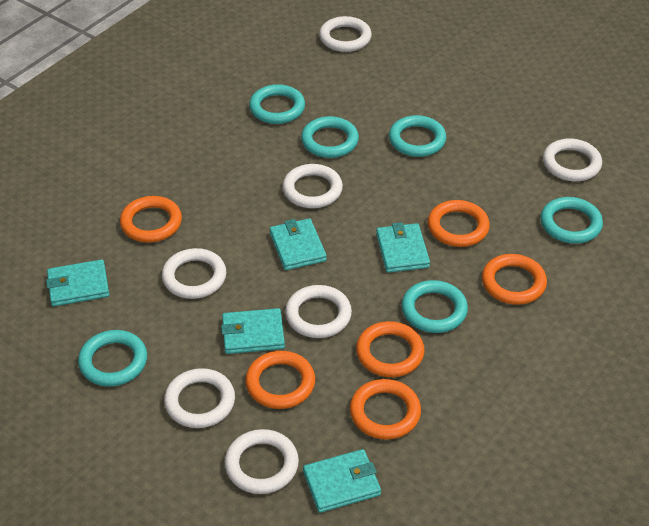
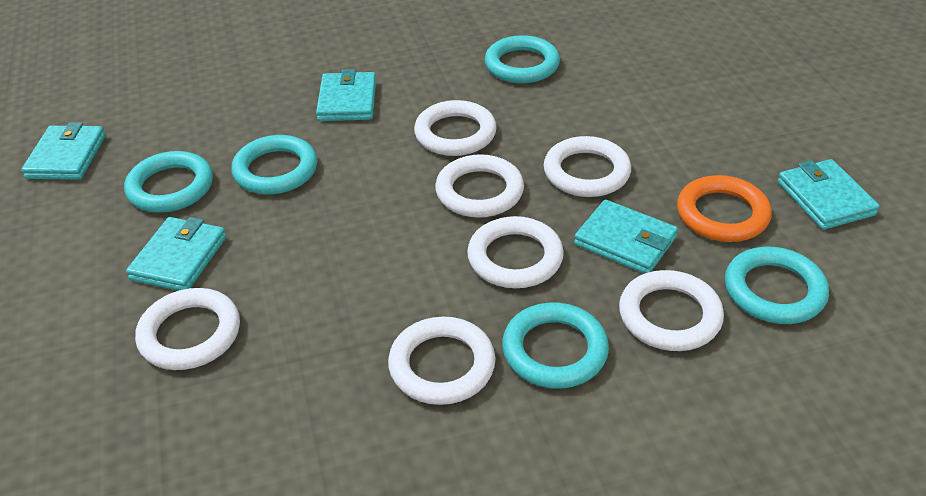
orange ring: 6 -> 1
turquoise ring: 6 -> 5

